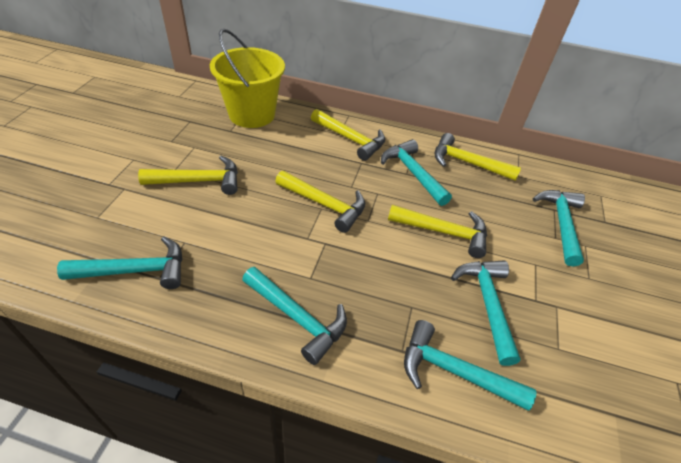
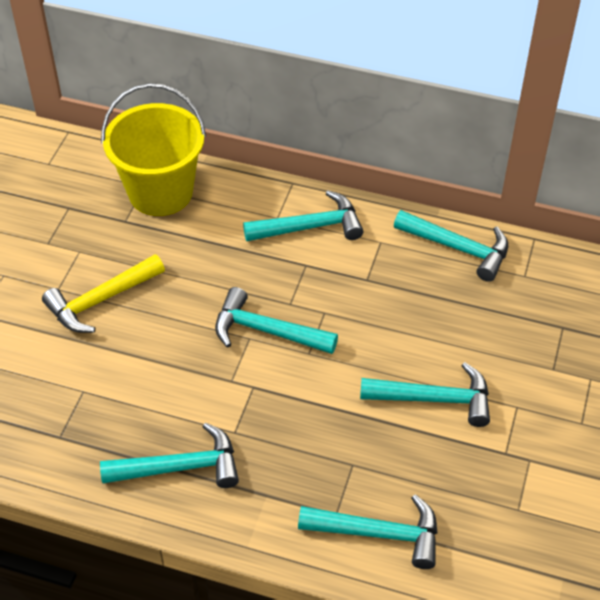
yellow hammer: 5 -> 1

